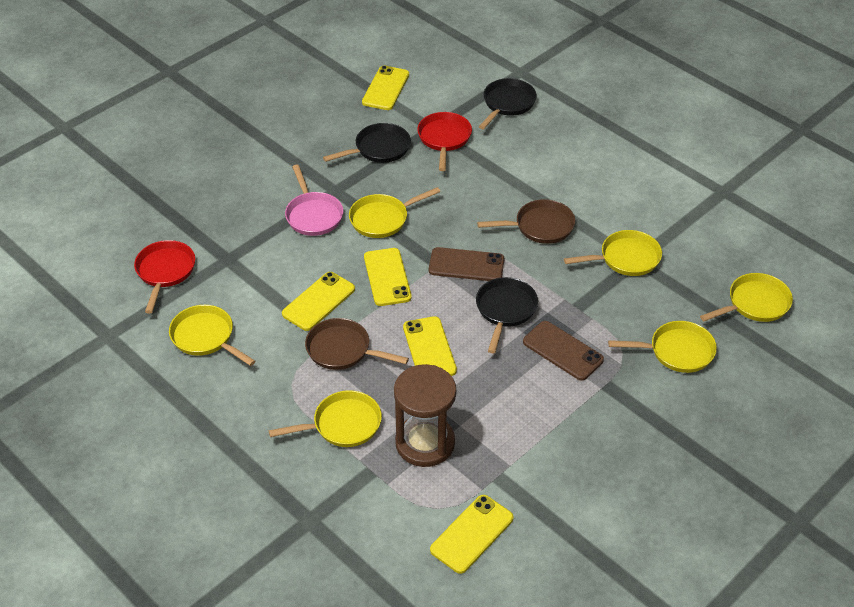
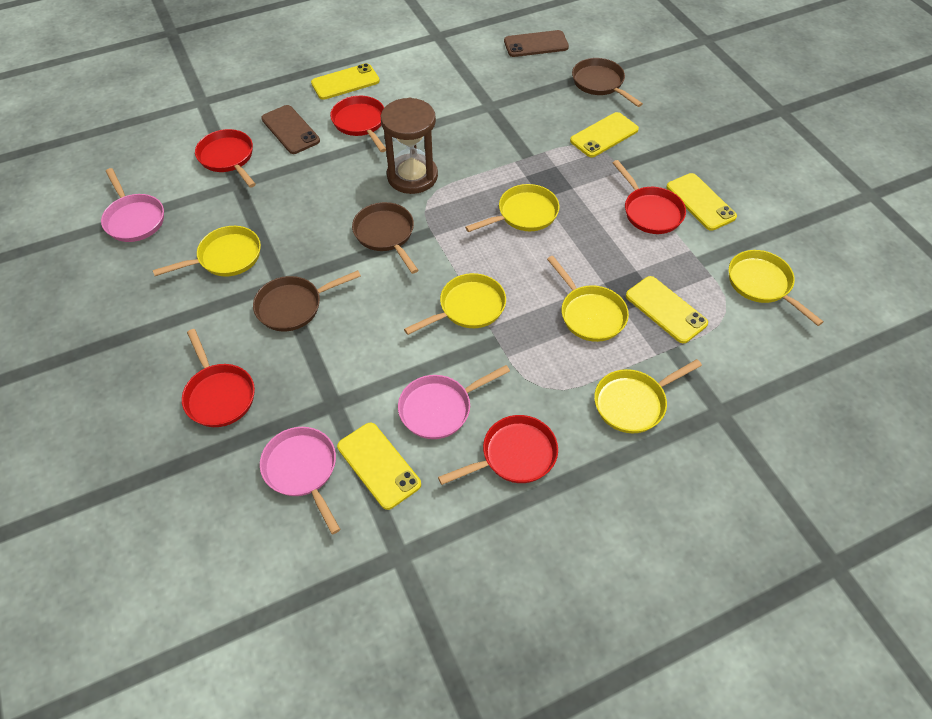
black pan: 3 -> 0
brown pan: 2 -> 3
pink pan: 1 -> 3
red pan: 2 -> 5

